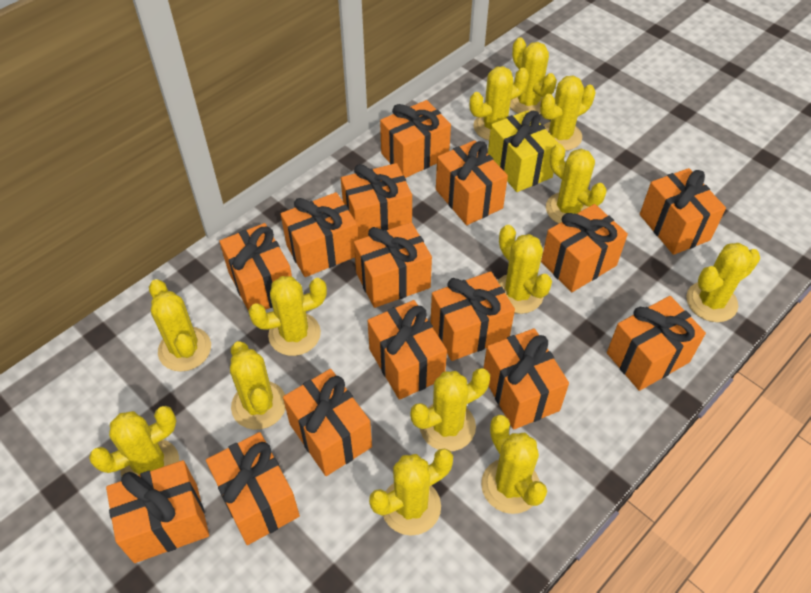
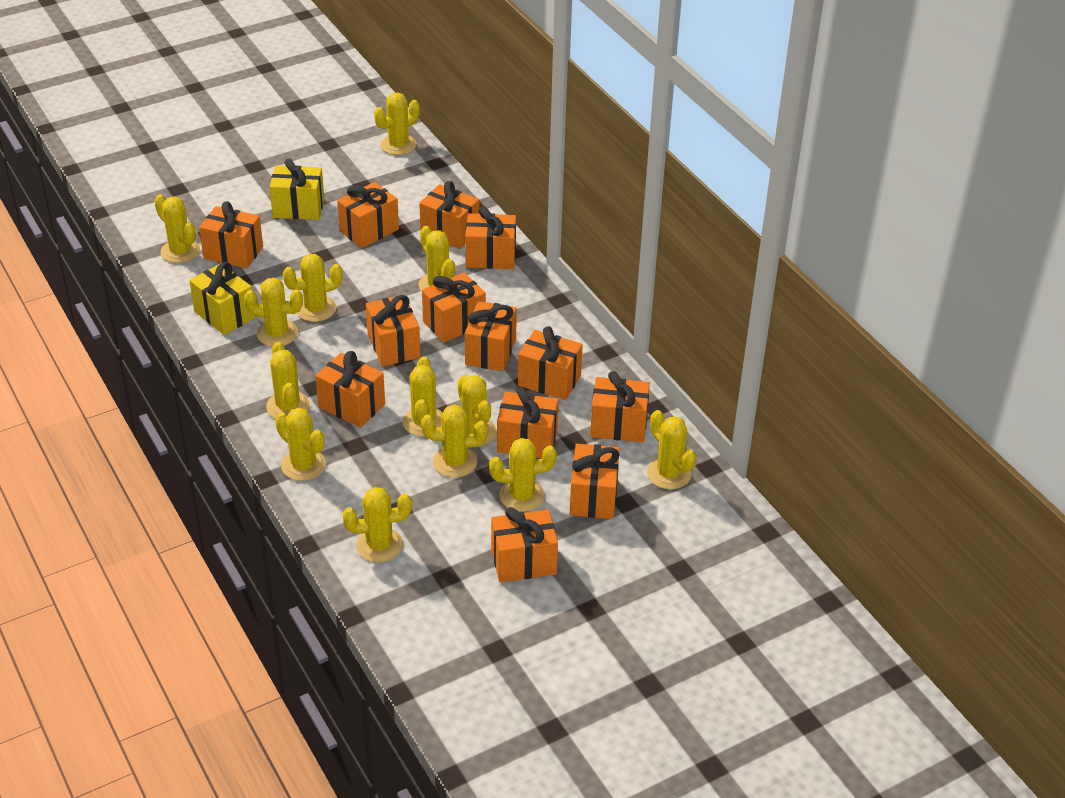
orange gift: 15 -> 13
yellow gift: 1 -> 2

